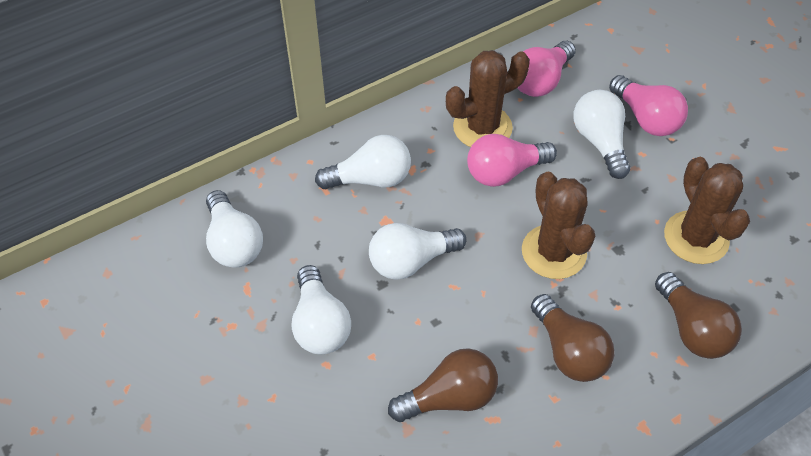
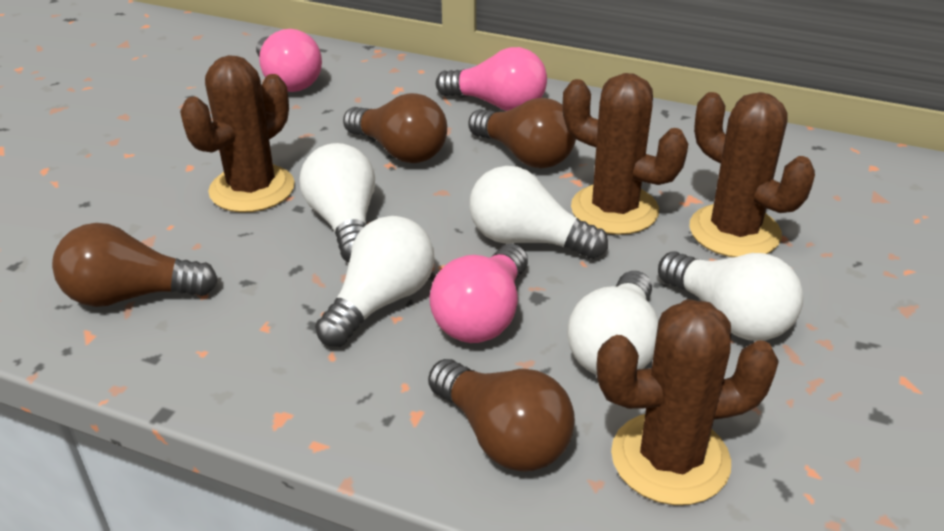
brown cactus: 3 -> 4
brown light bulb: 3 -> 4

